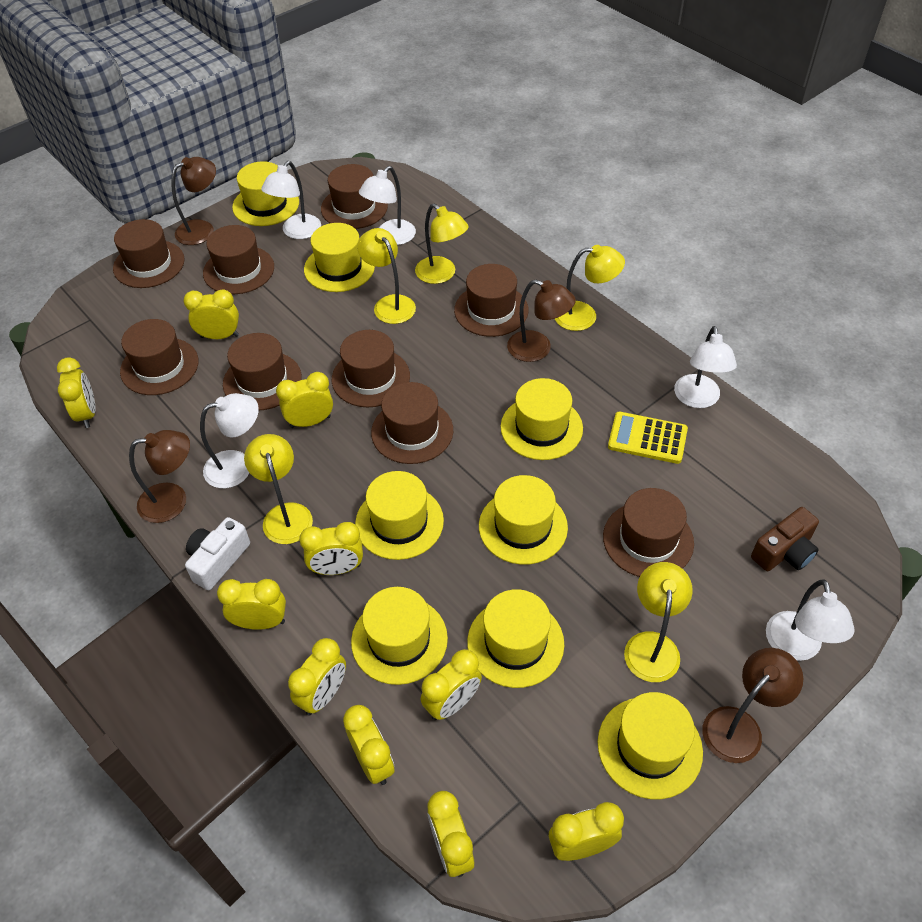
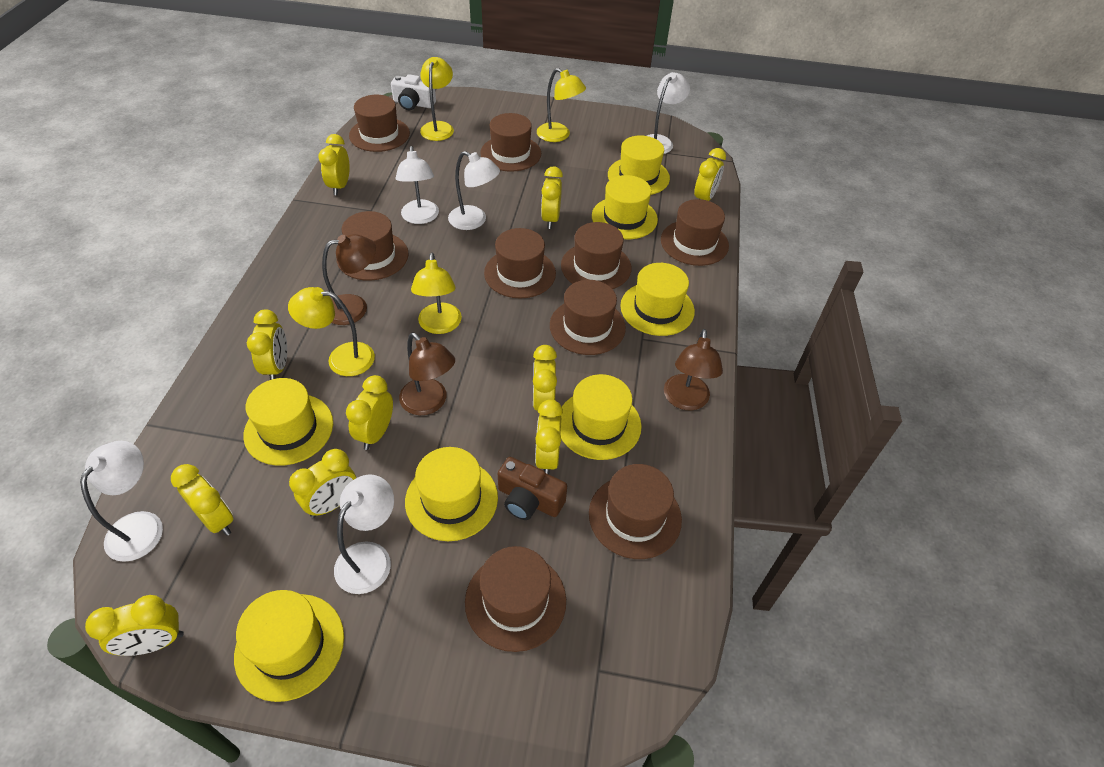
brown lamp: 4 -> 3
yellow calculator: 1 -> 0
yellow hat: 8 -> 7
yellow lamp: 5 -> 4

